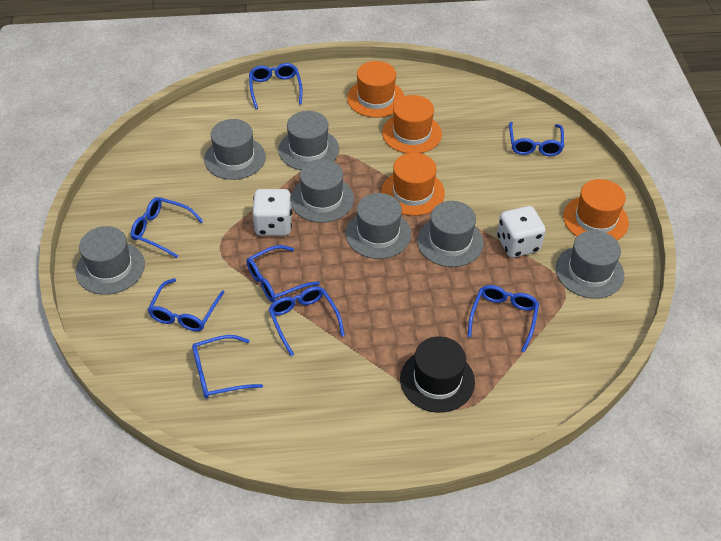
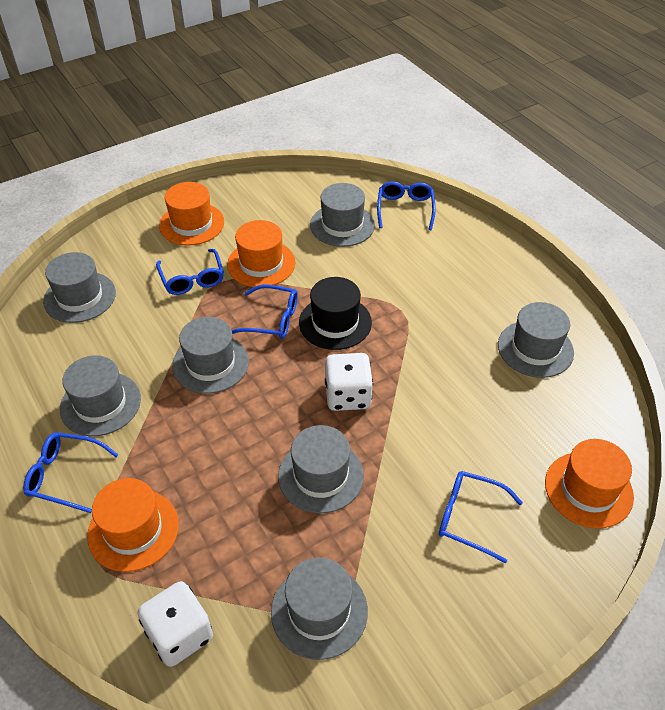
blue glasses: 8 -> 5

